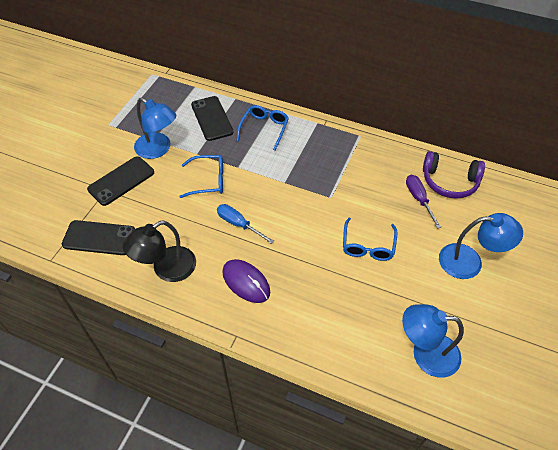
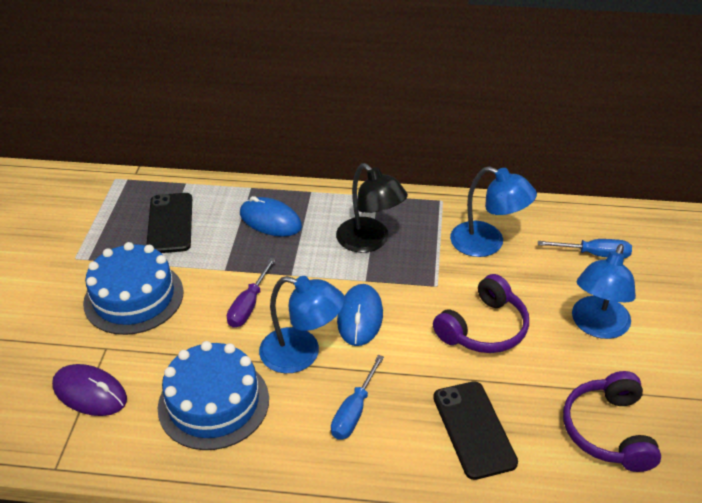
black phone: 3 -> 2
blue cake: 0 -> 2
blue glasses: 3 -> 0
blue mouse: 0 -> 2
blue screwdriver: 1 -> 2
purple headphones: 1 -> 2

